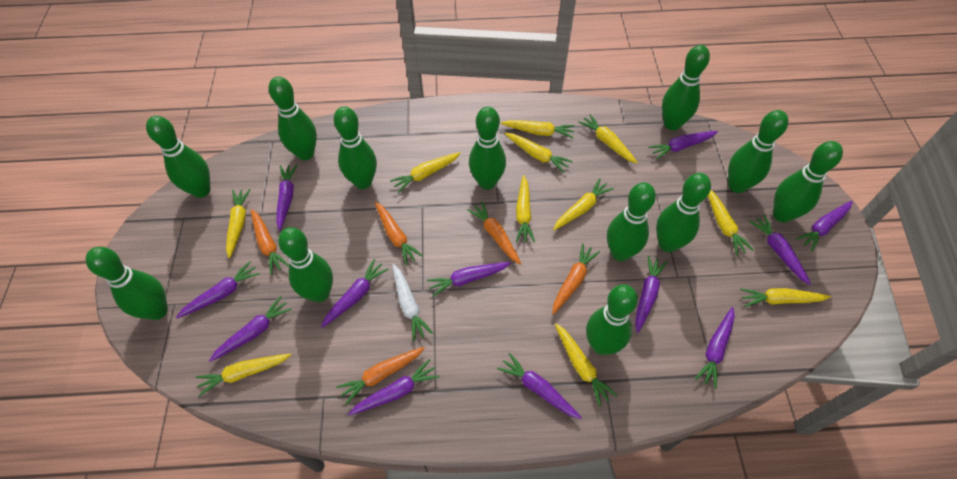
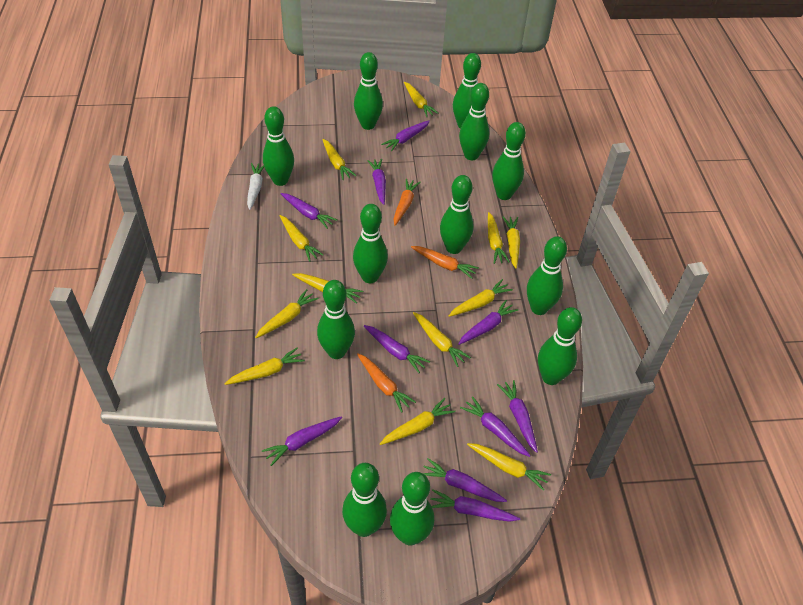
orange carrot: 5 -> 3
purple carrot: 12 -> 10
yellow carrot: 11 -> 12

